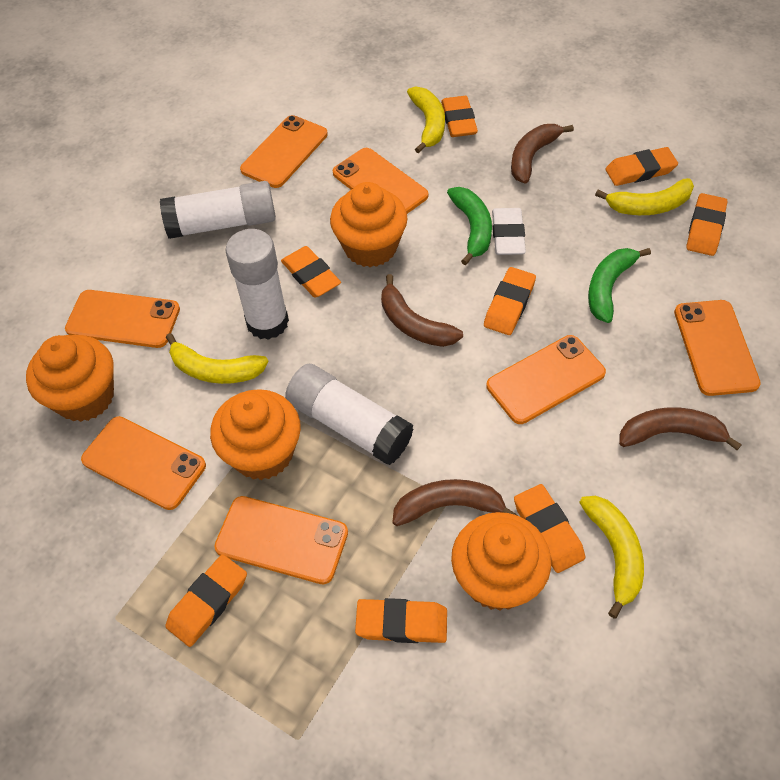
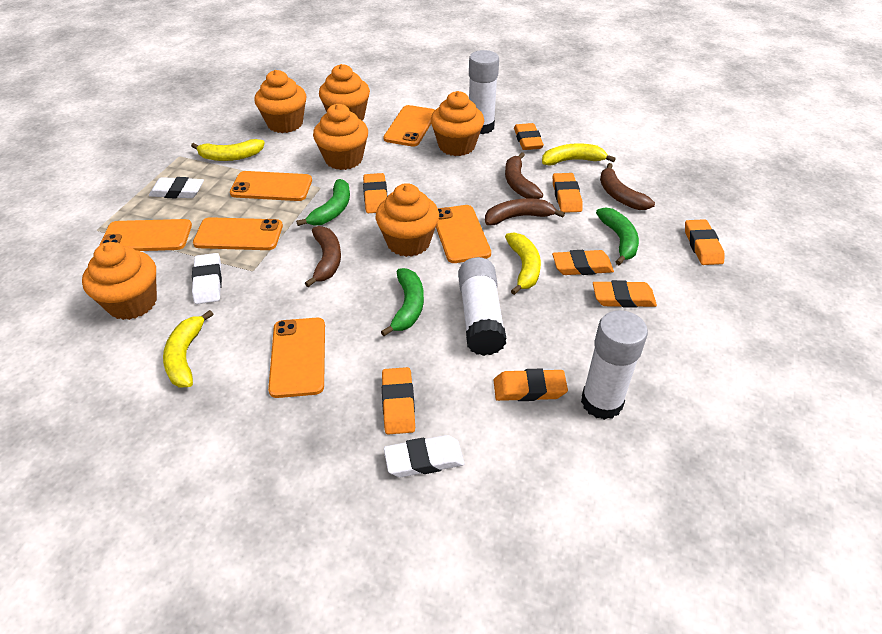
green banana: 2 -> 3
orange cupcake: 4 -> 6
orange phone: 7 -> 6
white eraser: 1 -> 3

